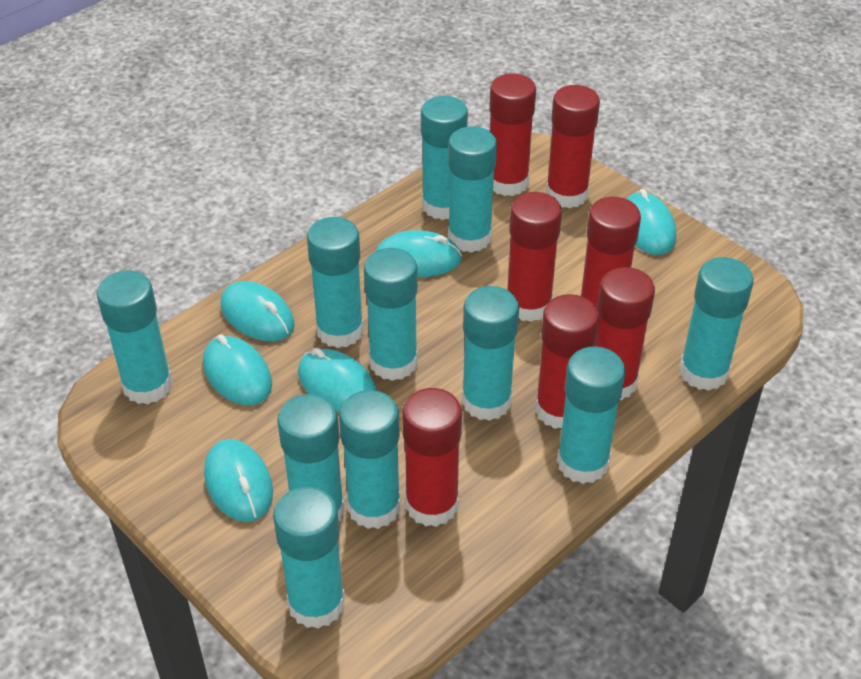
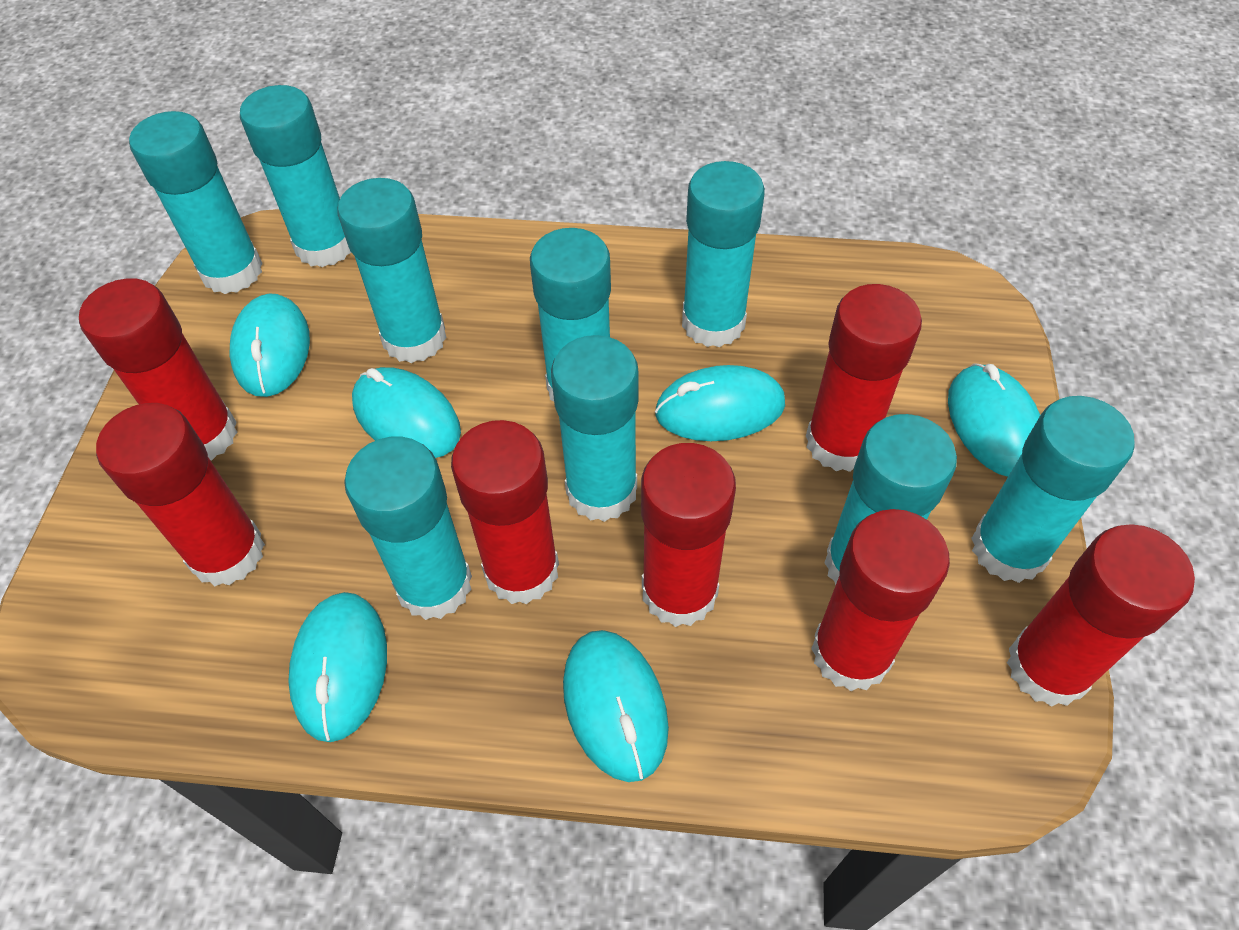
turquoise glue stick: 11 -> 9

